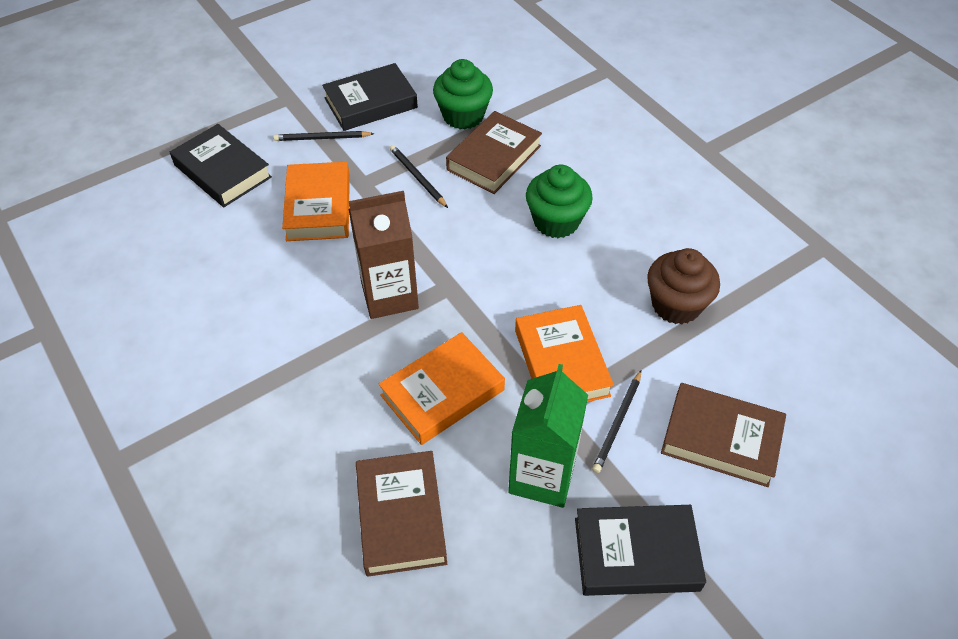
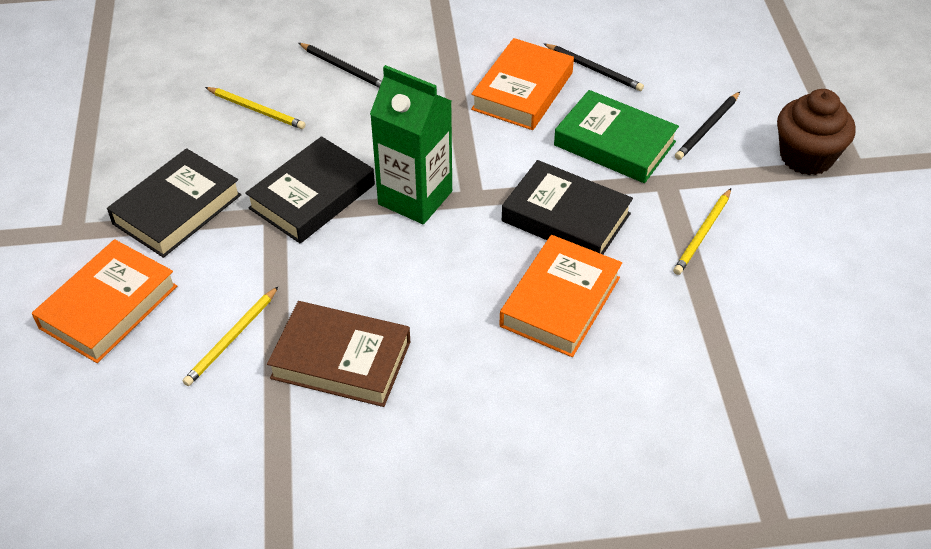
brown book: 3 -> 1
brown carton: 1 -> 0
green book: 0 -> 1
green cupcake: 2 -> 0
yellow pencil: 0 -> 3

